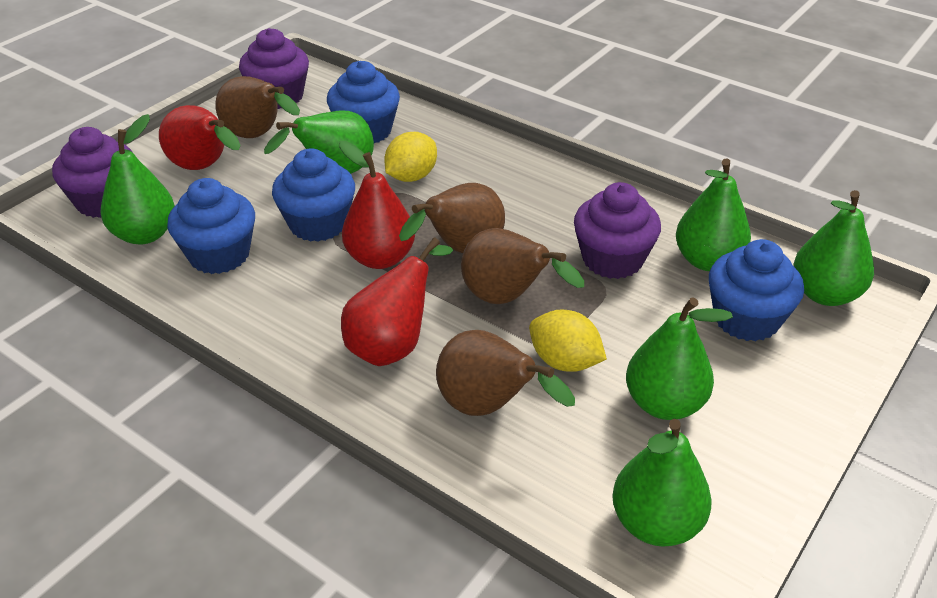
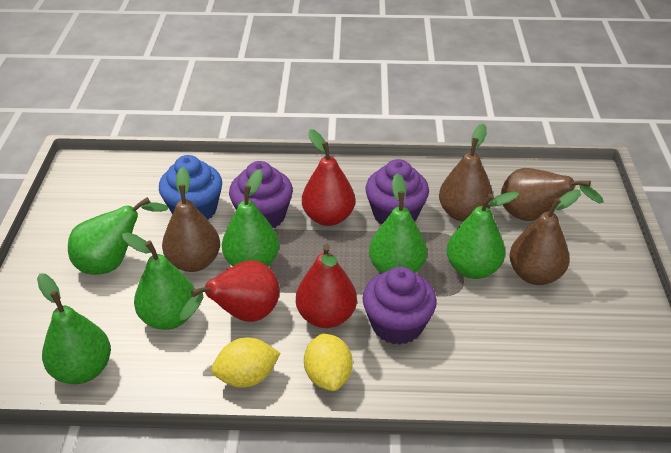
blue cupcake: 4 -> 1

